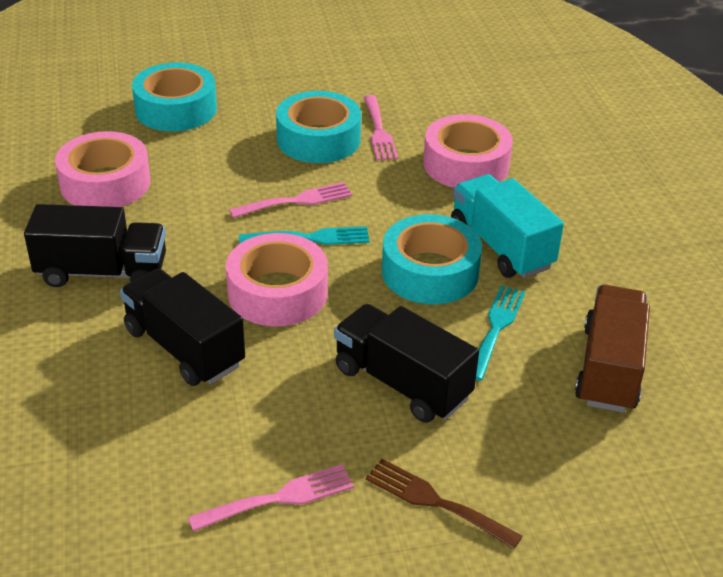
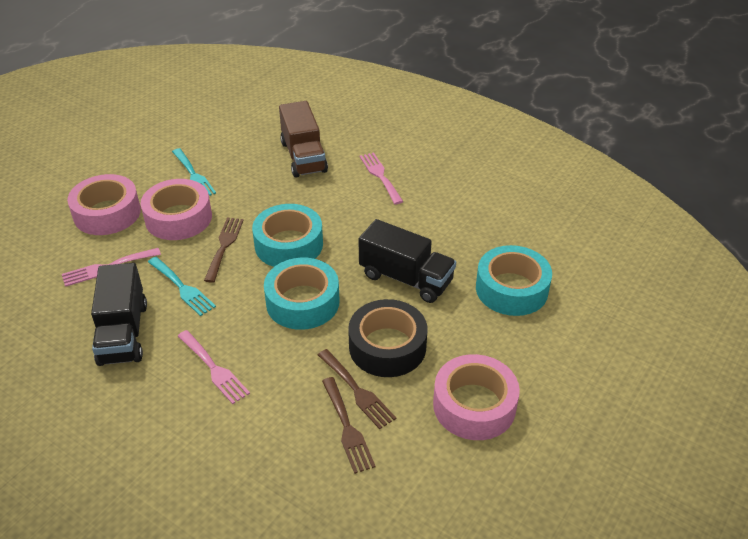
black tape: 0 -> 1
black truck: 3 -> 2
brown fork: 1 -> 3
turquoise truck: 1 -> 0

